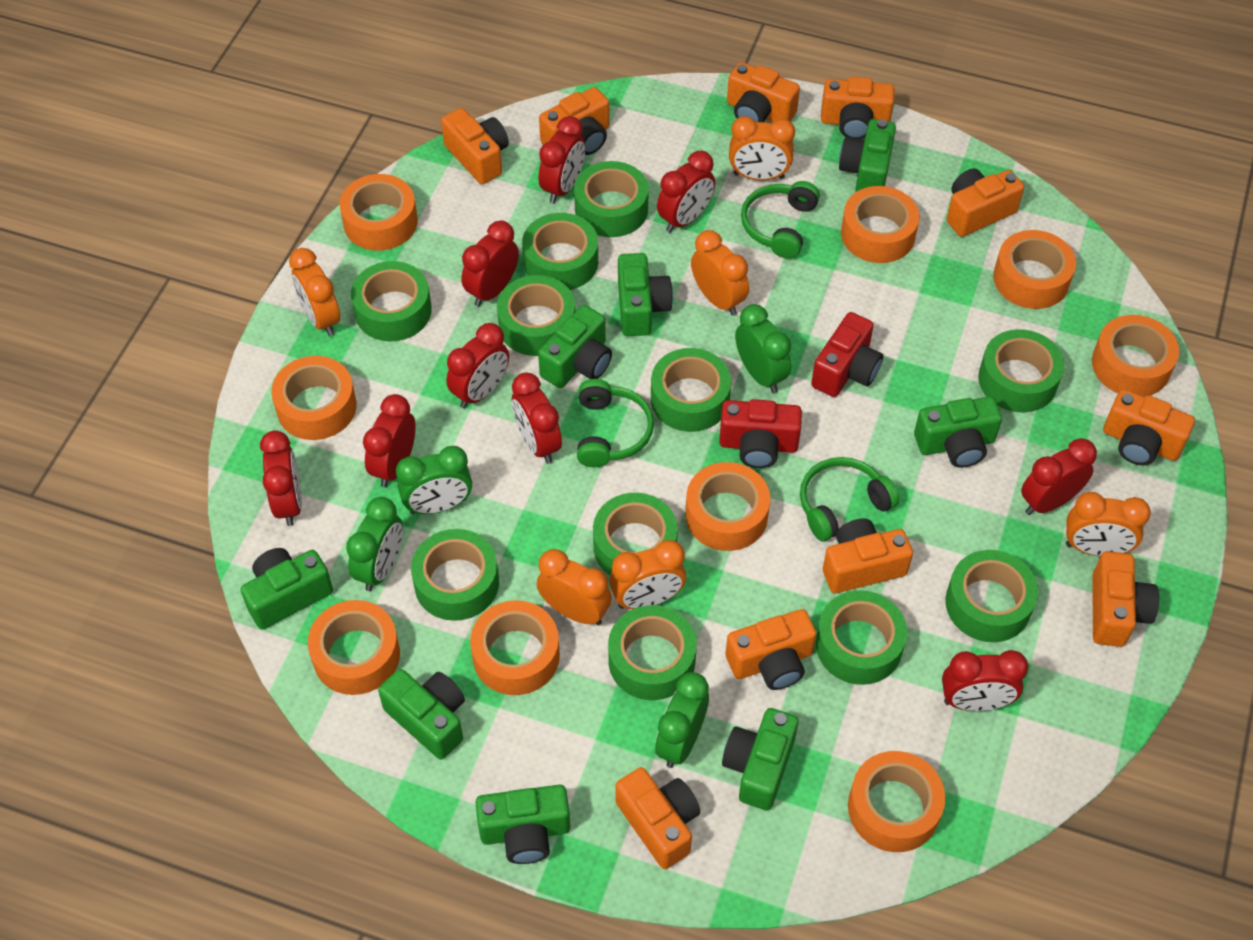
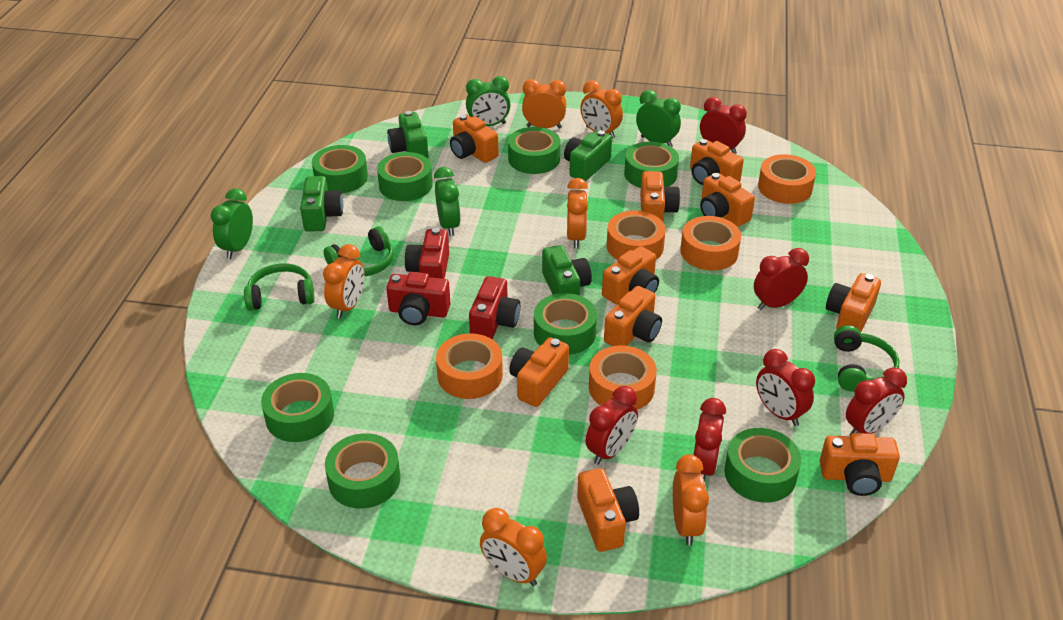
green camera: 8 -> 4
green tape: 11 -> 8
orange tape: 9 -> 5
red camera: 2 -> 3
red clock: 9 -> 6

